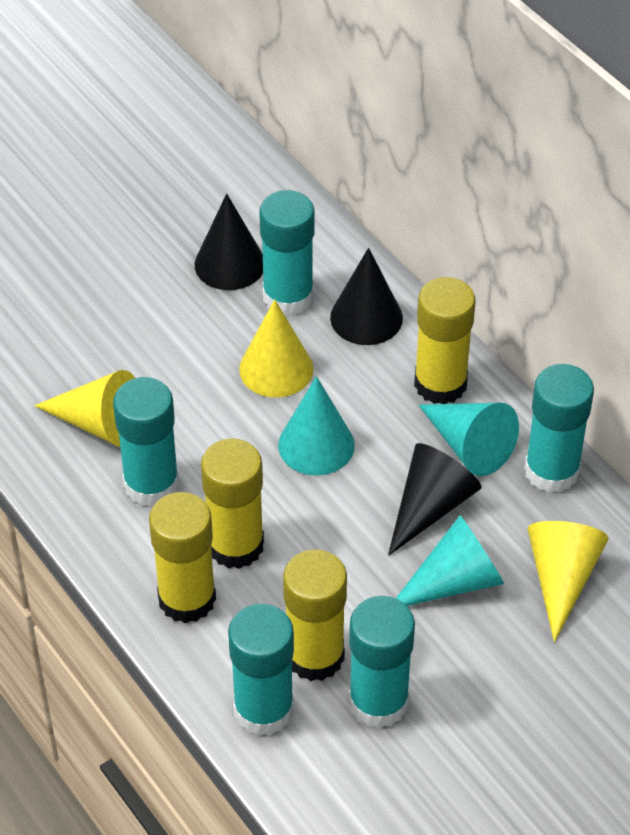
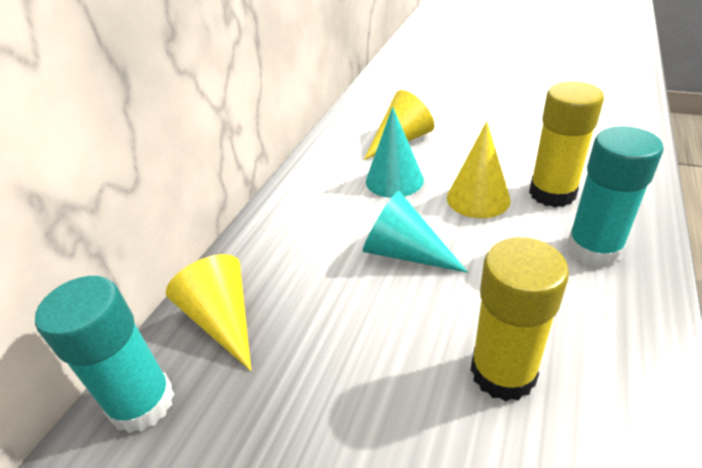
black cone: 3 -> 0
turquoise cone: 3 -> 2
turquoise glue stick: 5 -> 2
yellow glue stick: 4 -> 2

